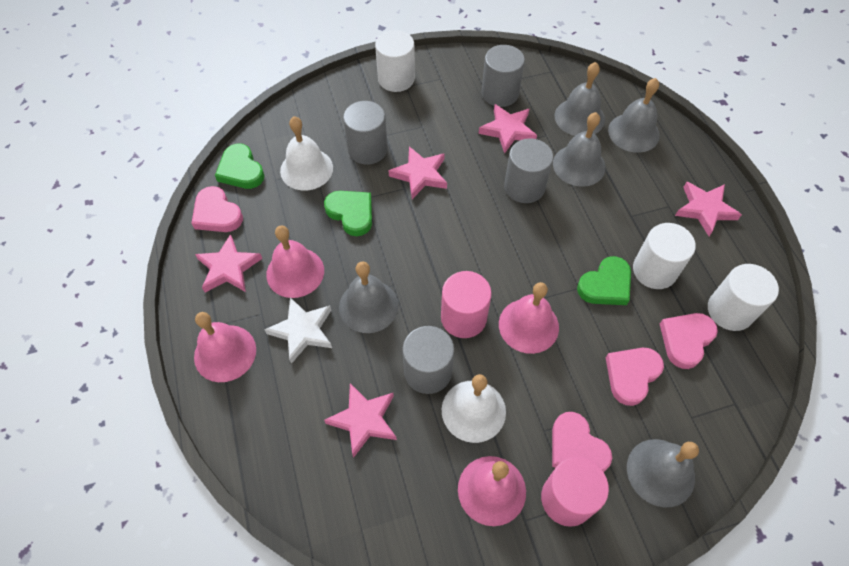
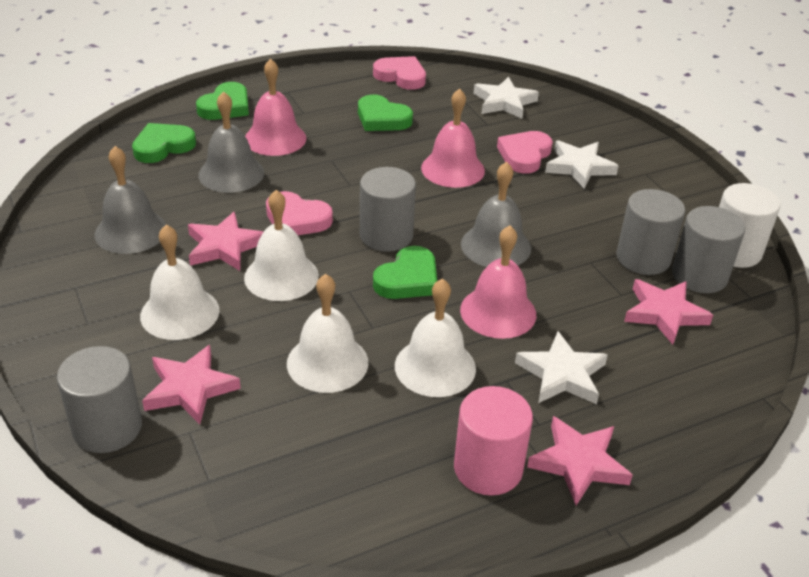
green heart: 3 -> 4
grey bell: 5 -> 3
pink bell: 4 -> 3
pink cylinder: 2 -> 1
pink heart: 4 -> 3
pink star: 5 -> 4
white bell: 2 -> 4
white cylinder: 3 -> 1
white star: 1 -> 3

